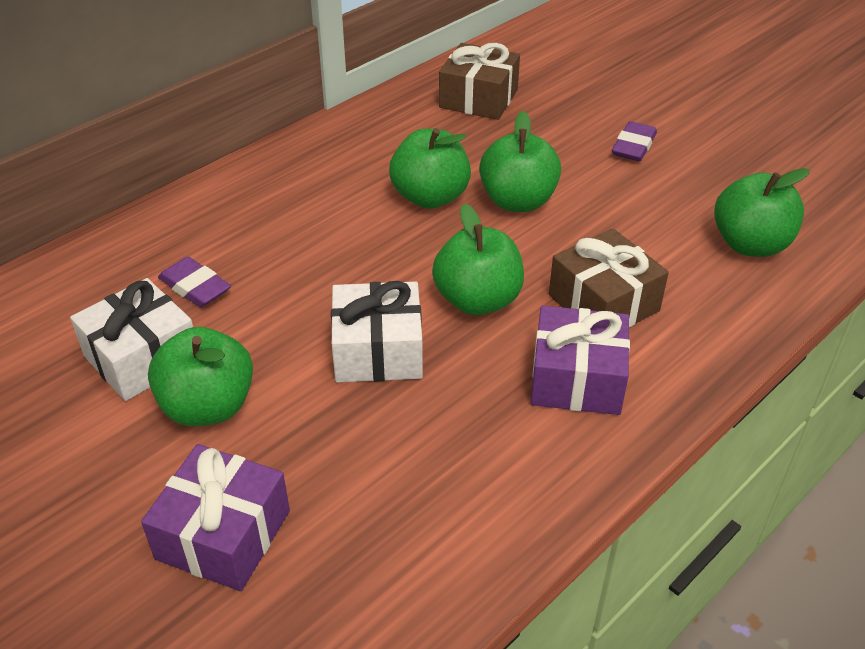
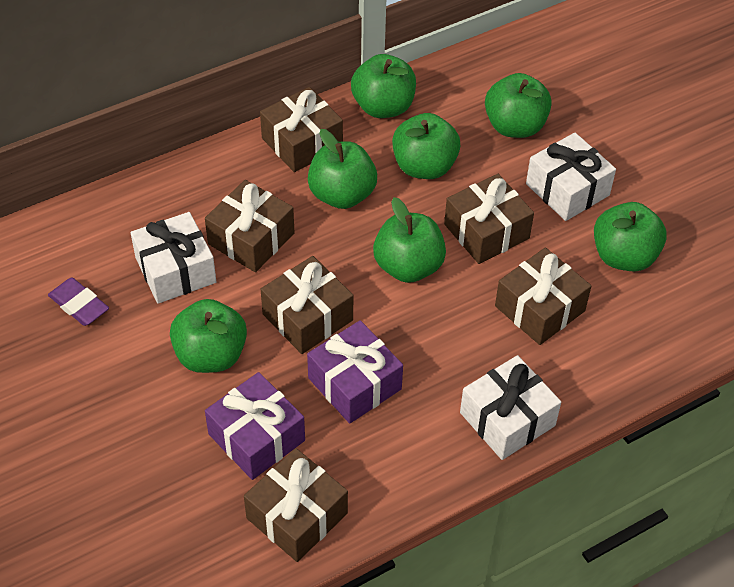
brown gift: 2 -> 6
green apple: 5 -> 7
purple eraser: 2 -> 1
white gift: 2 -> 3

